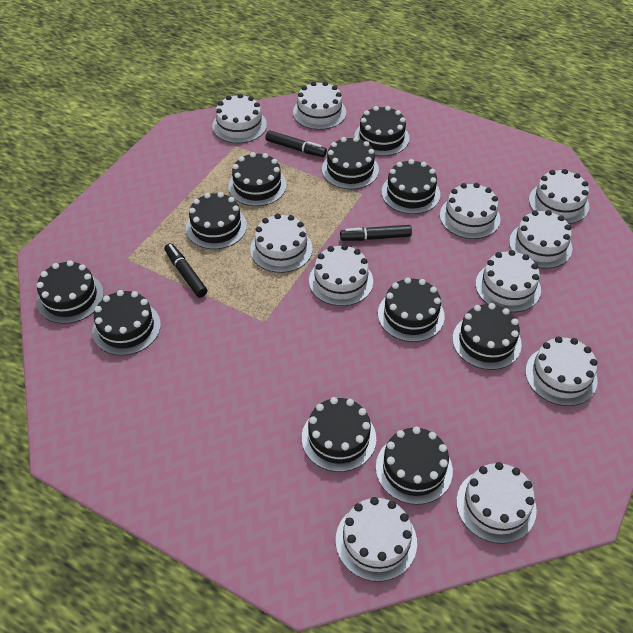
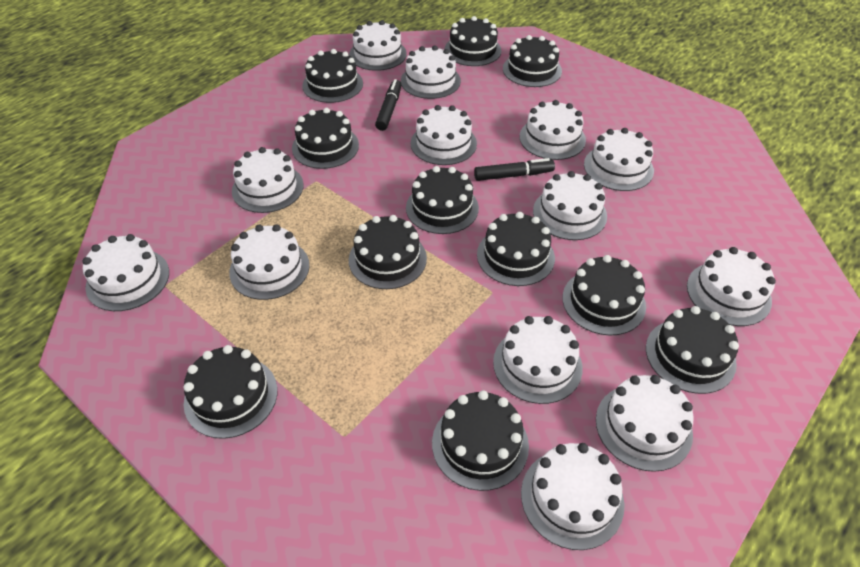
black marker: 3 -> 2
white cake: 11 -> 13

